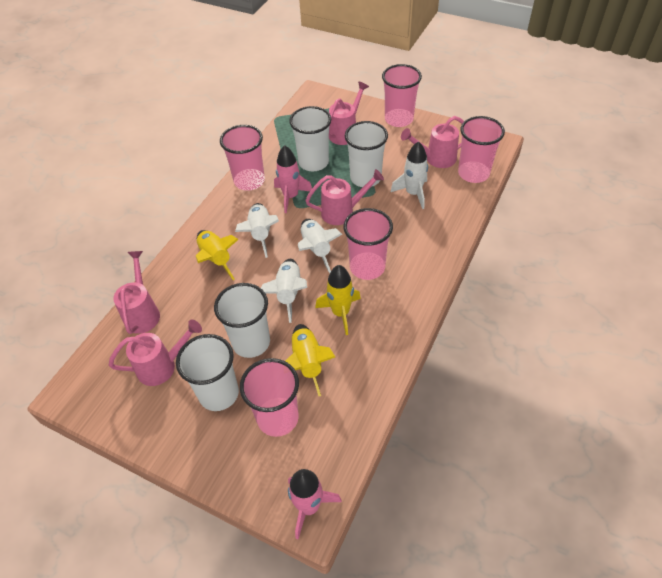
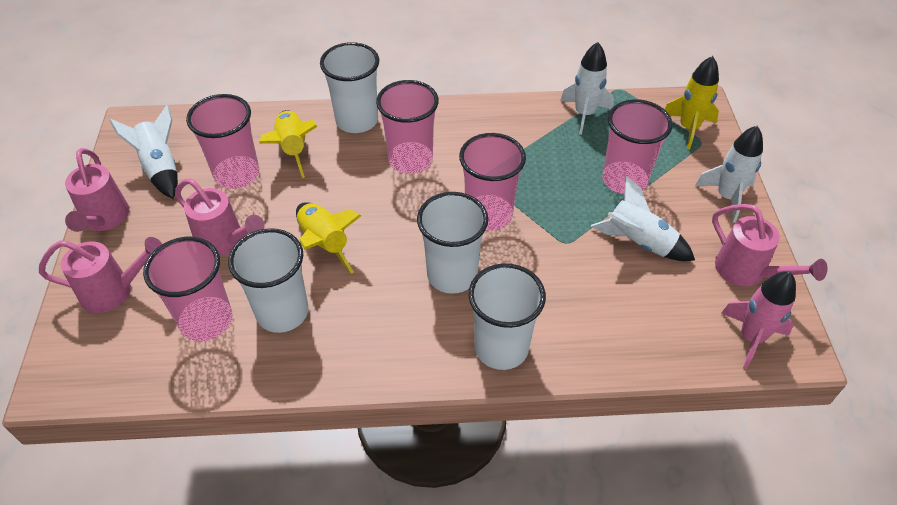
pink rocket: 2 -> 1
pink watering can: 5 -> 4

